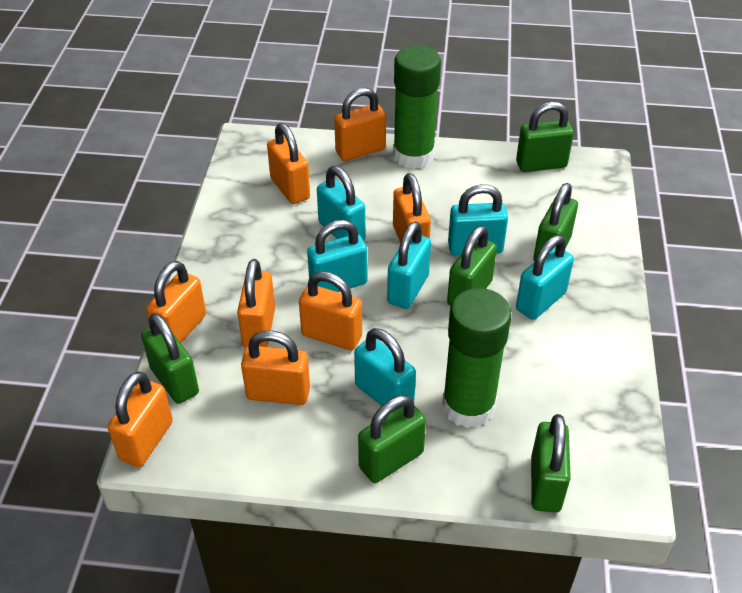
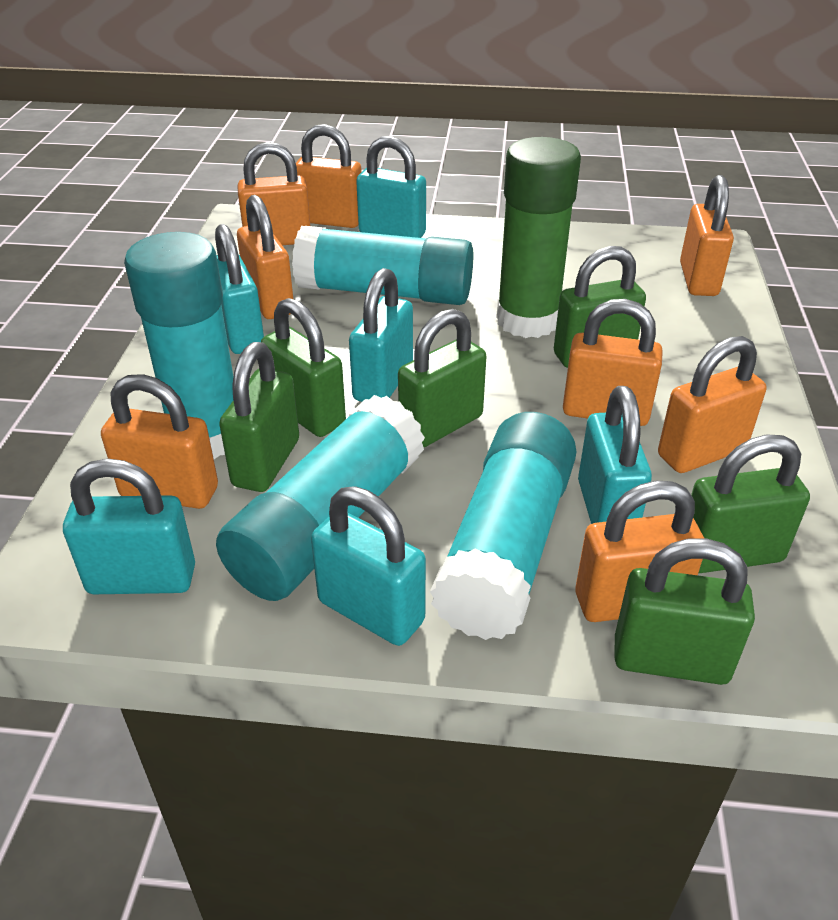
green glue stick: 2 -> 1
turquoise glue stick: 0 -> 4

